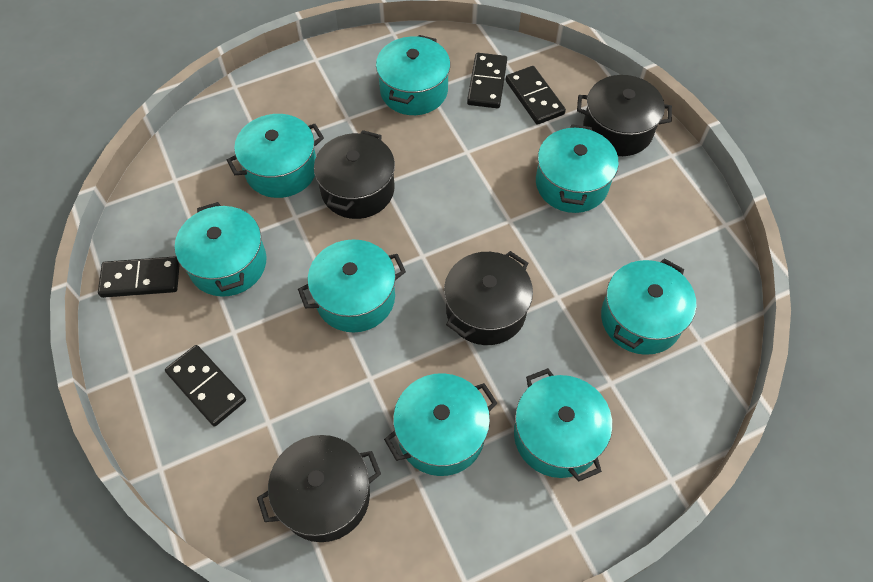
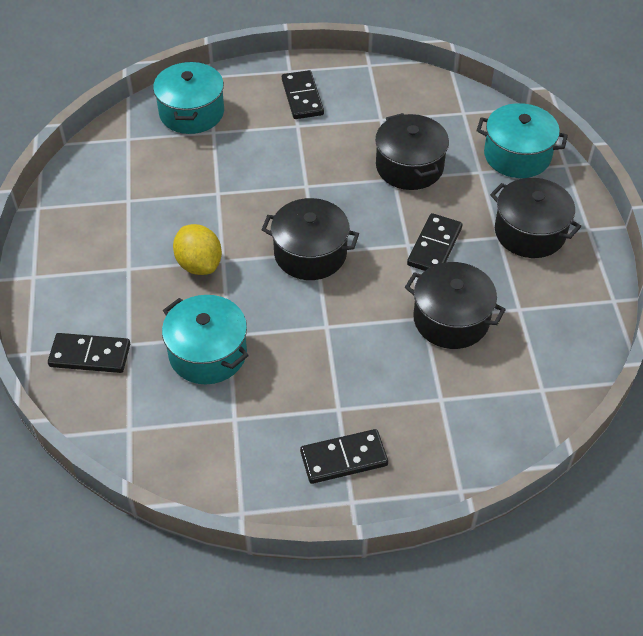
turquoise pot: 8 -> 3
yellow lemon: 0 -> 1

